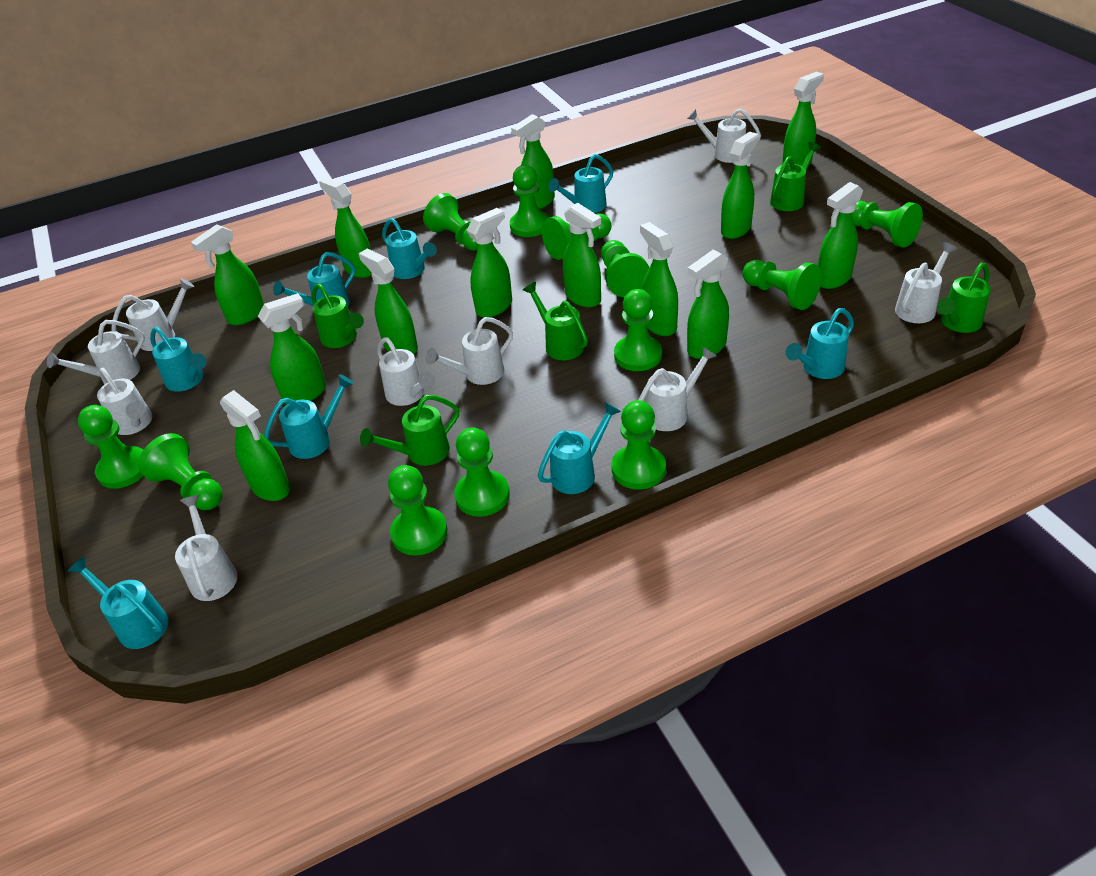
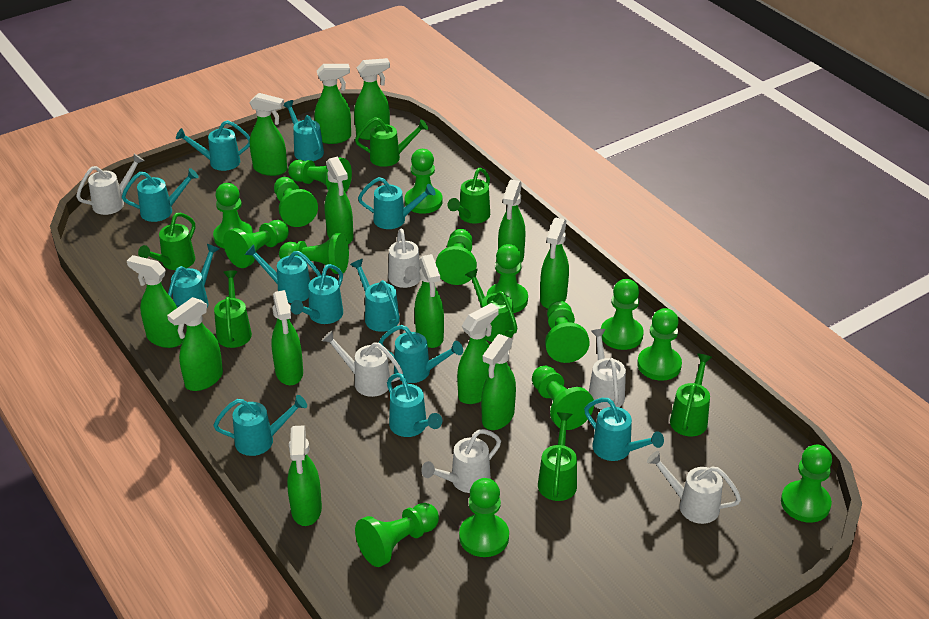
green pawn: 12 -> 15
green watering can: 5 -> 7
turquoise watering can: 8 -> 12
white watering can: 9 -> 6

